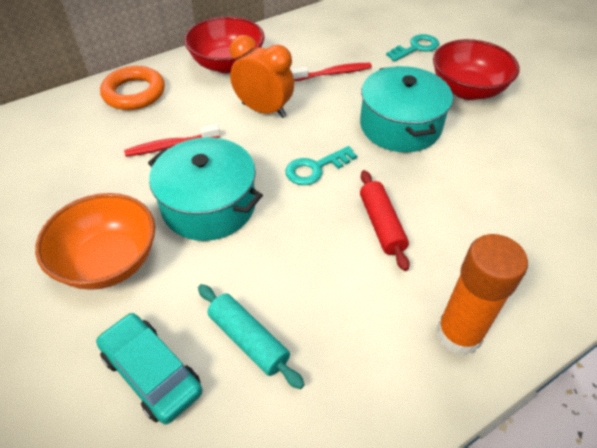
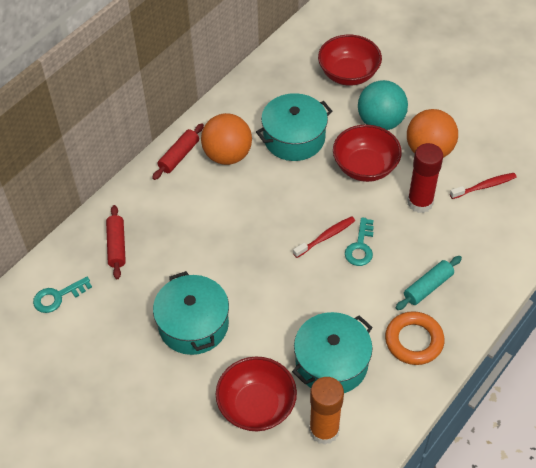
orange ball: 0 -> 2
orange bowl: 1 -> 0
orange clock: 1 -> 0
red bowl: 2 -> 3
red glue stick: 0 -> 1
red rolling pin: 1 -> 2
turquoise ball: 0 -> 1
turquoise car: 1 -> 0
turquoise pot: 2 -> 3

